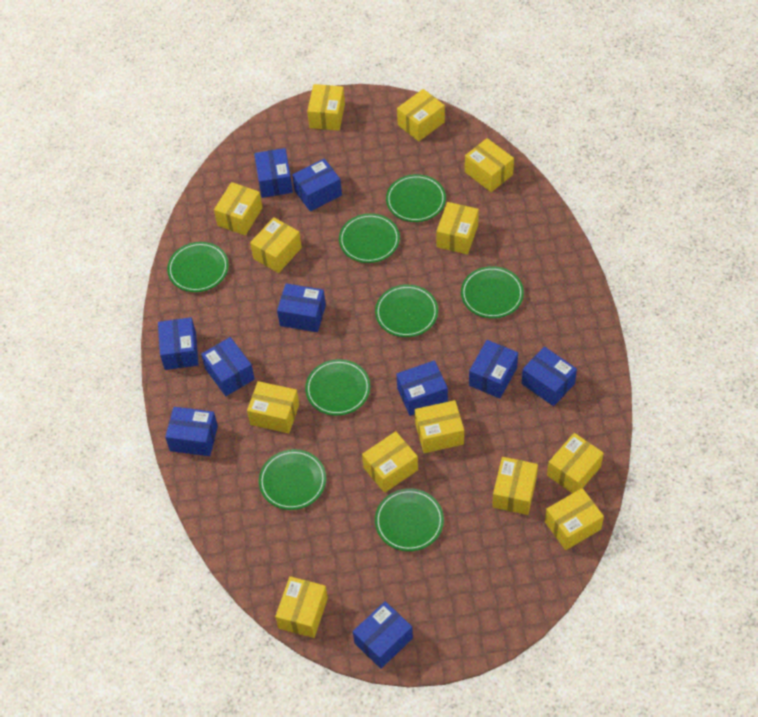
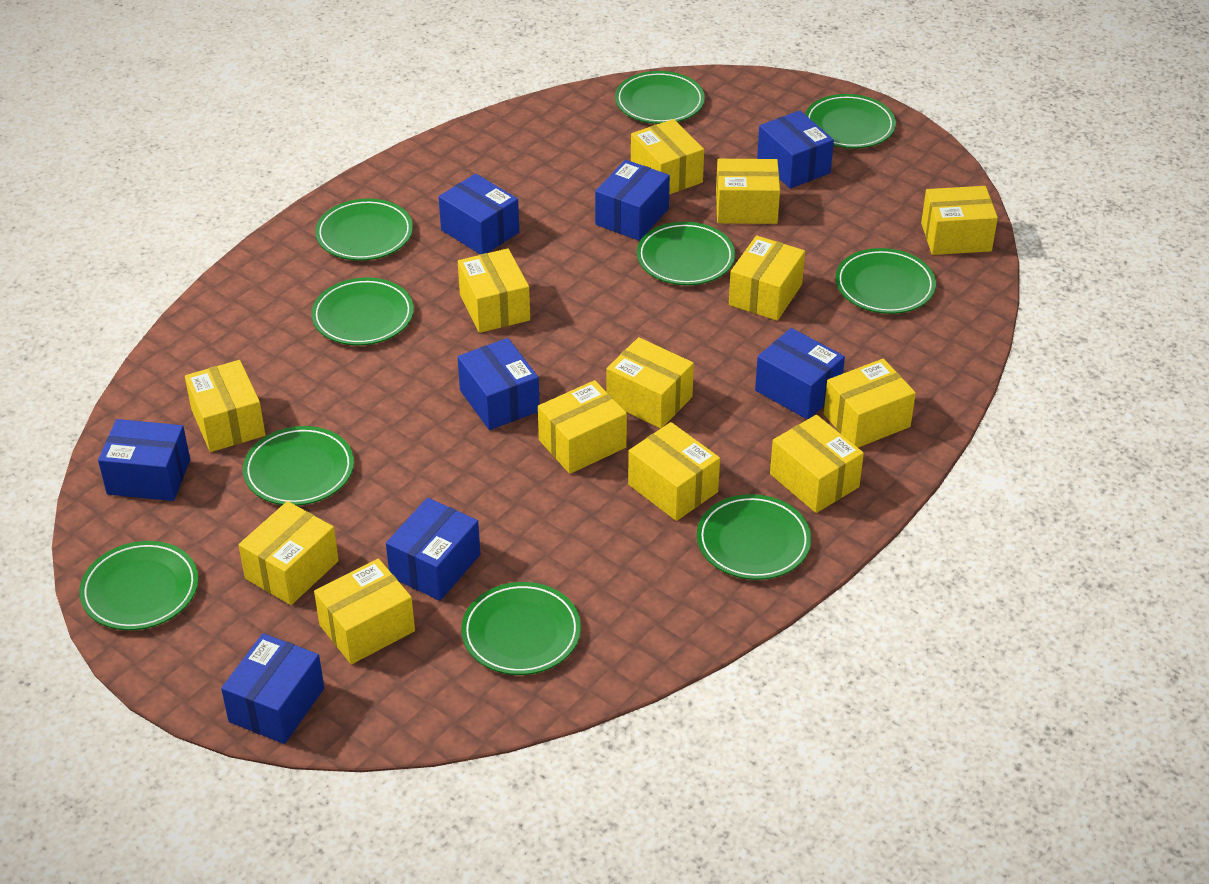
blue box: 10 -> 8
green plate: 8 -> 10

